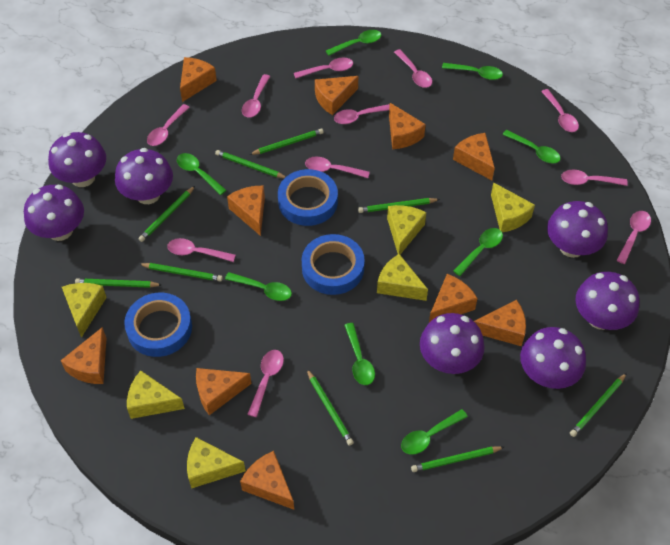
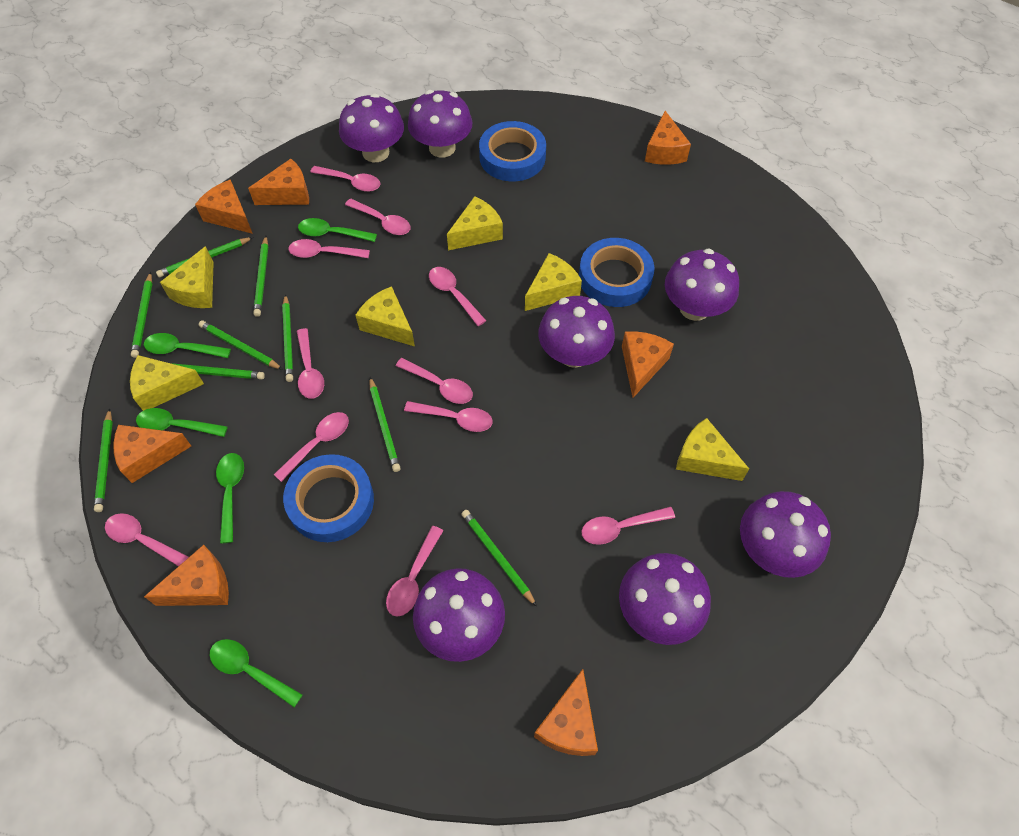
green spoon: 8 -> 5
orange cheese: 10 -> 7

